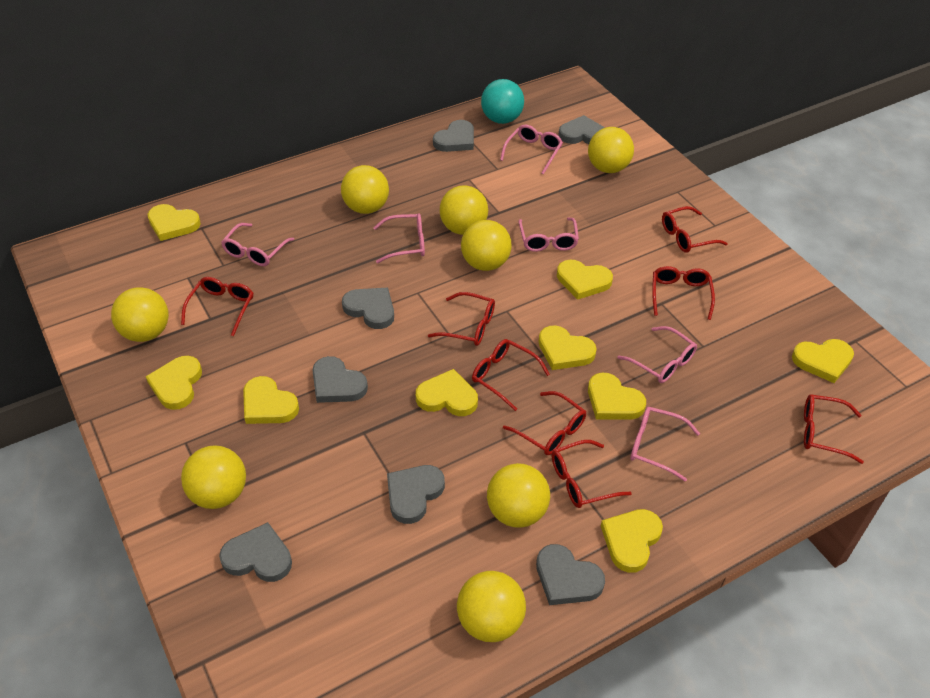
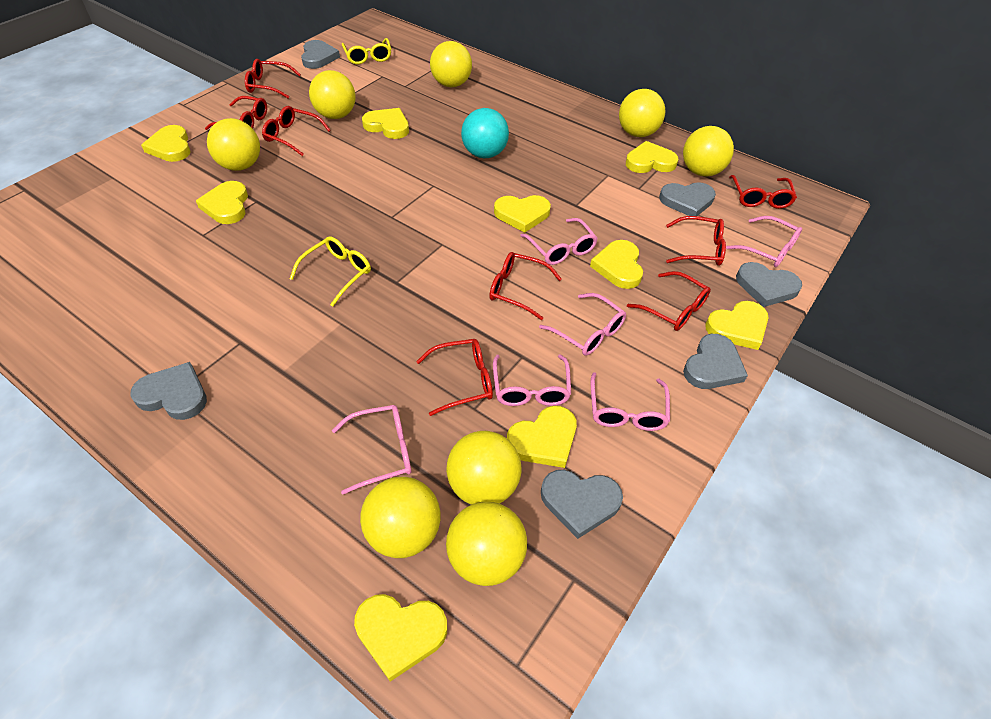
grey heart: 7 -> 6
yellow glasses: 0 -> 2

